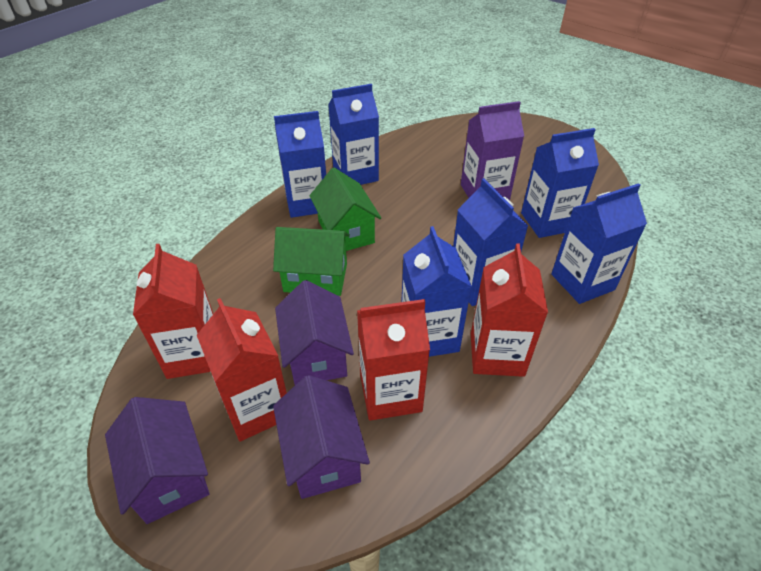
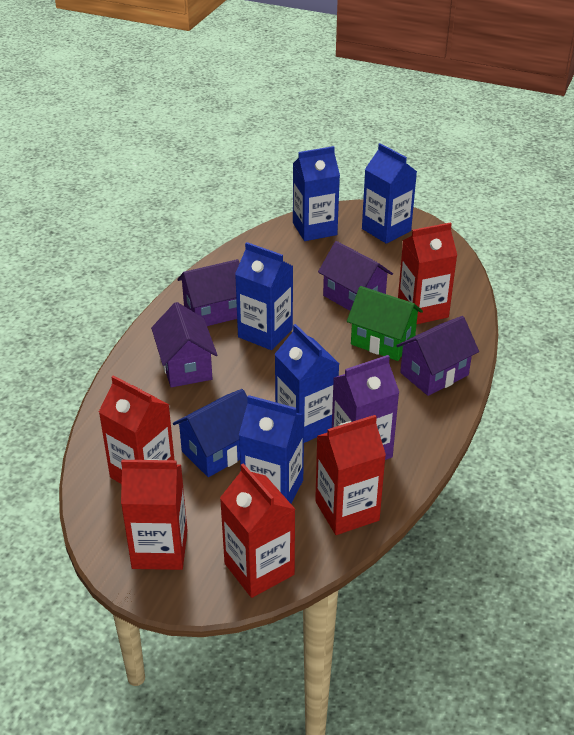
blue carton: 6 -> 5
blue house: 0 -> 1
green house: 2 -> 1
purple house: 3 -> 4
red carton: 4 -> 5

